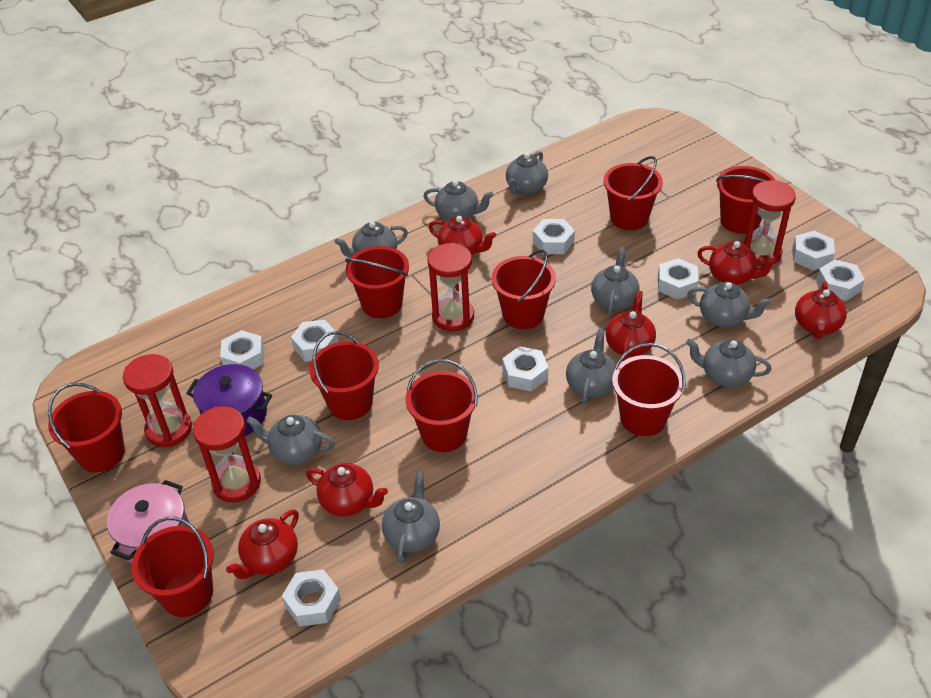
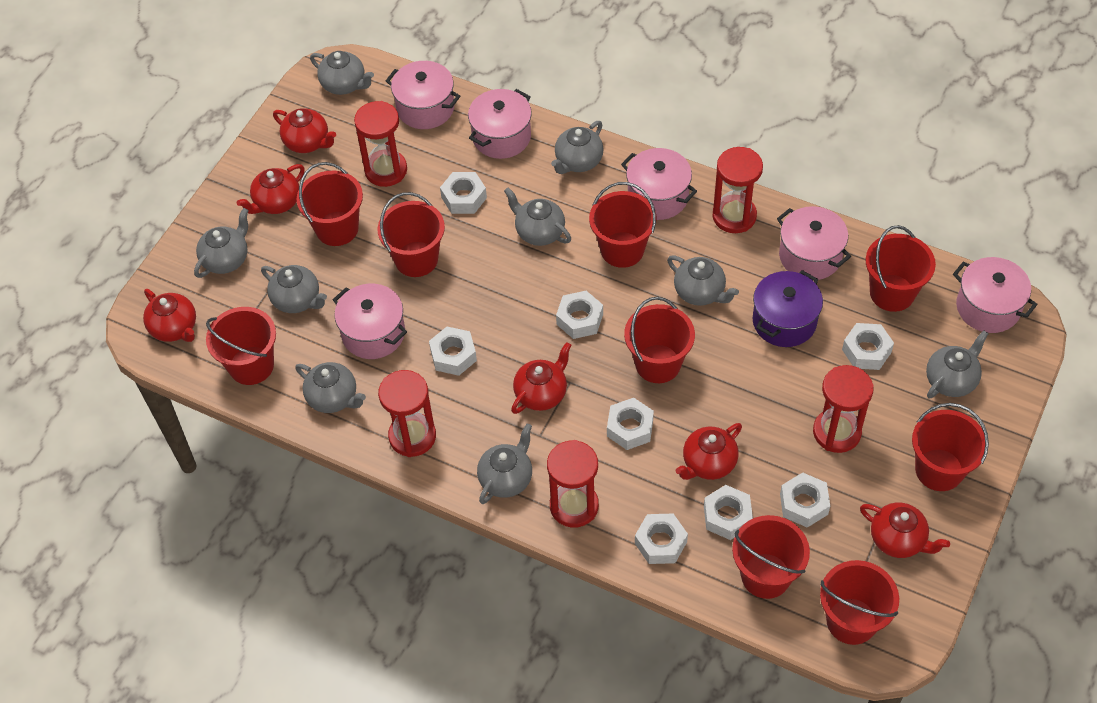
pink pot: 1 -> 6
red hourglass: 4 -> 5

